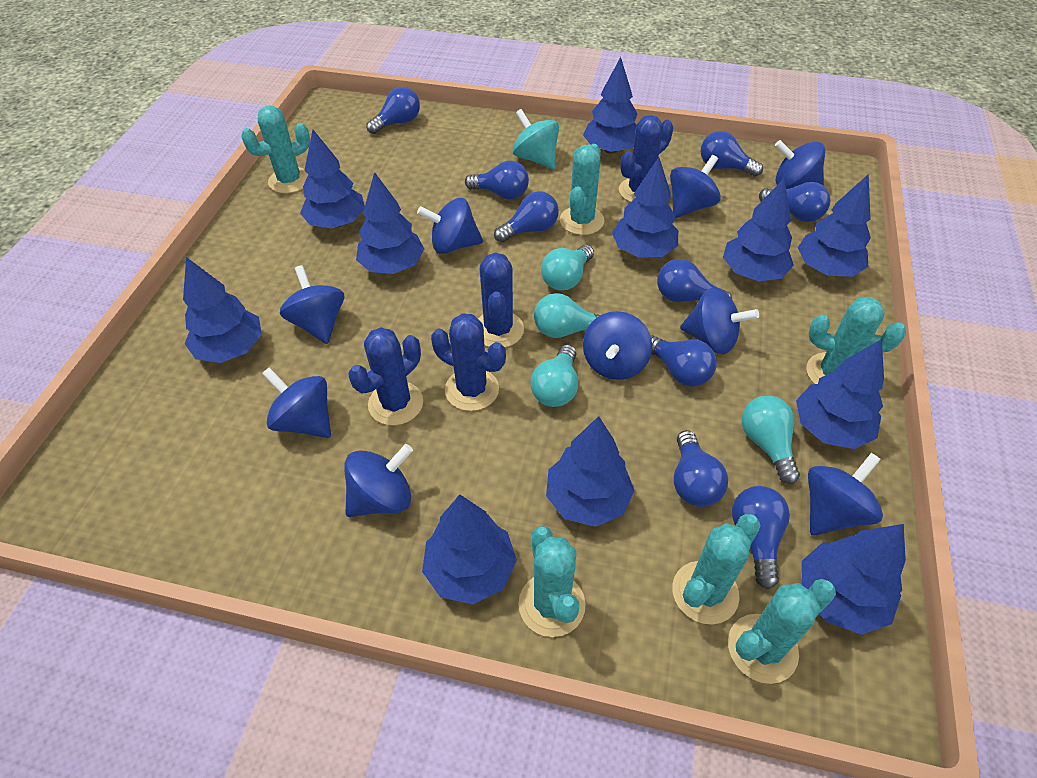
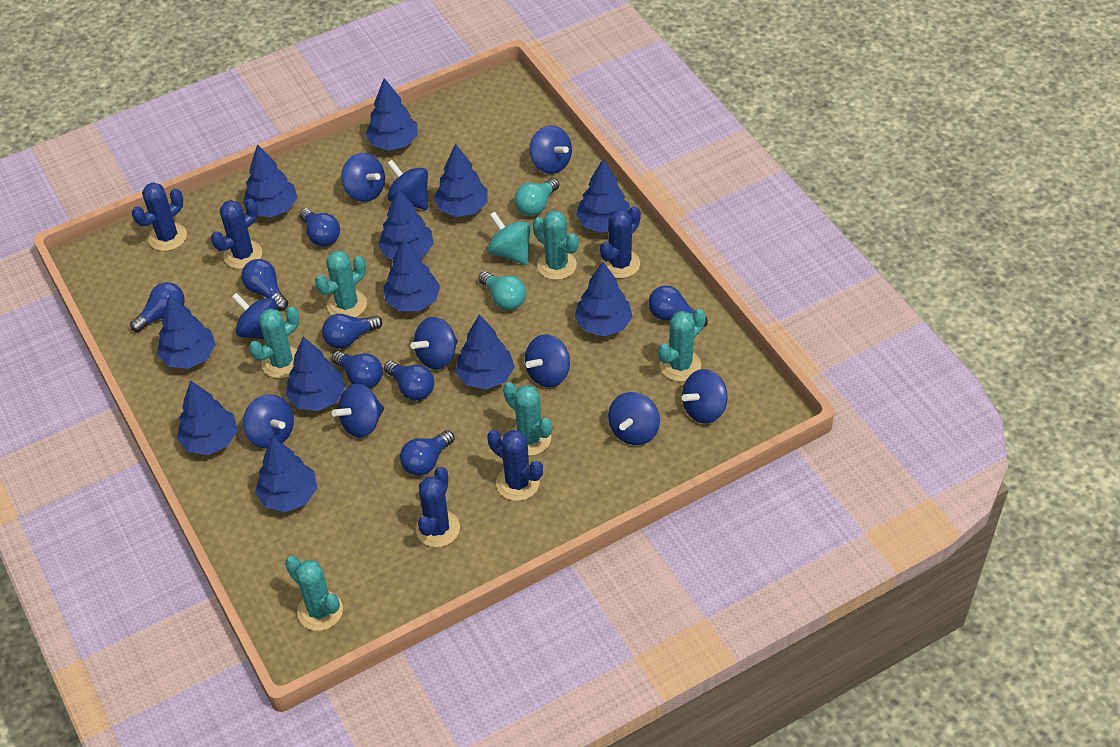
blue cactus: 4 -> 5
blue light bulb: 9 -> 8
blue spinning top: 9 -> 10
blue tree: 11 -> 12
turquoise light bulb: 4 -> 2

